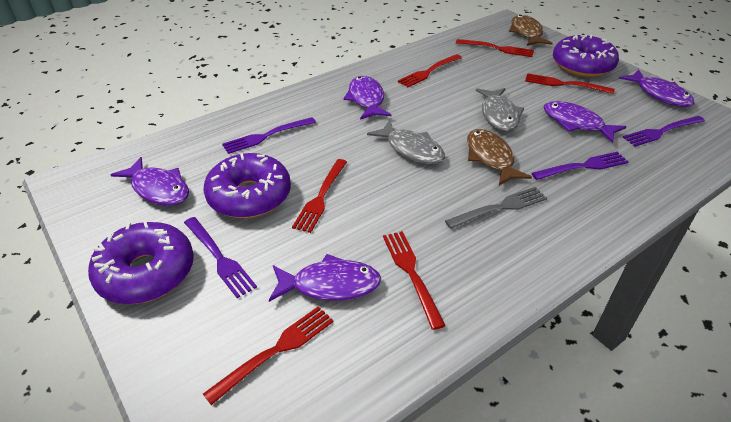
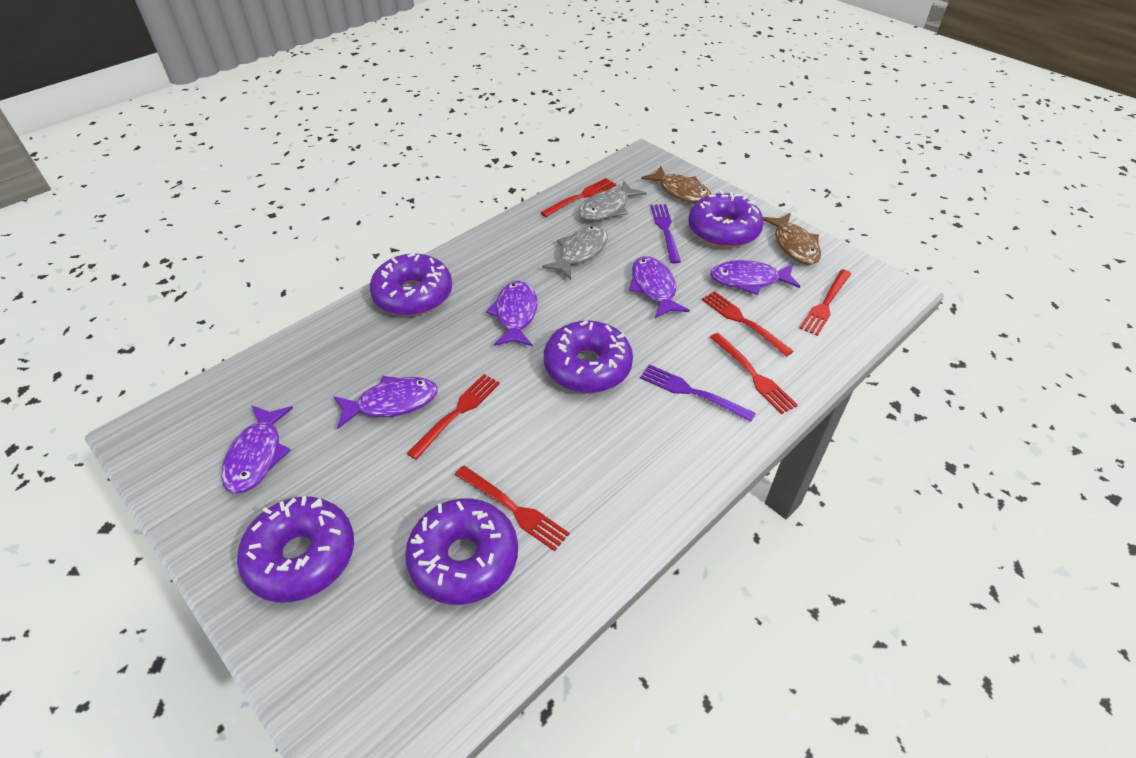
grey fork: 1 -> 0
purple donut: 3 -> 5
purple fork: 4 -> 2

